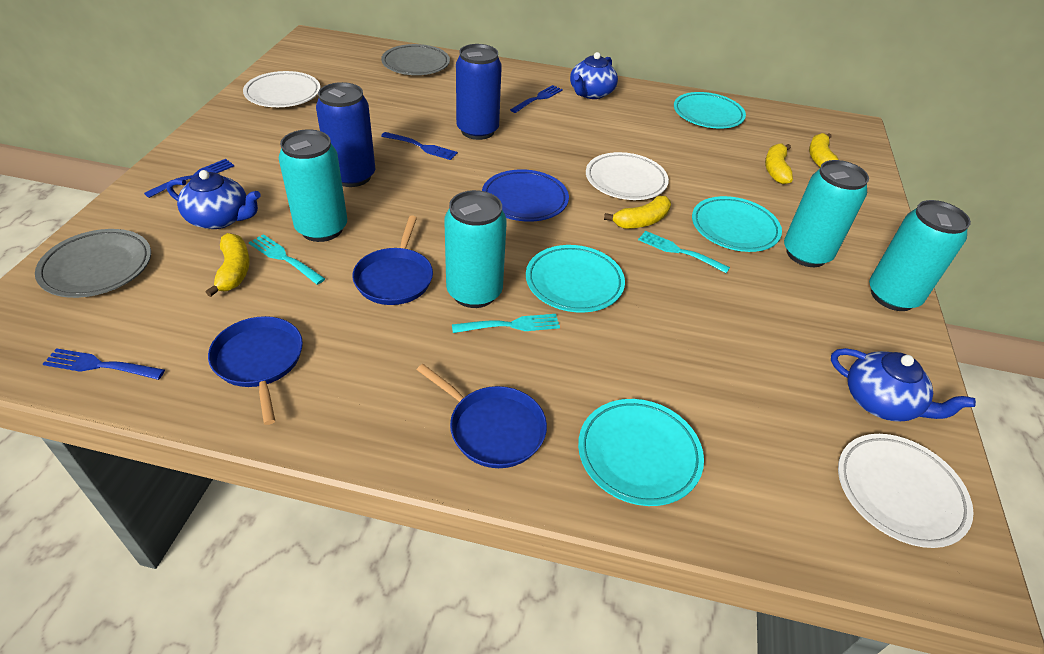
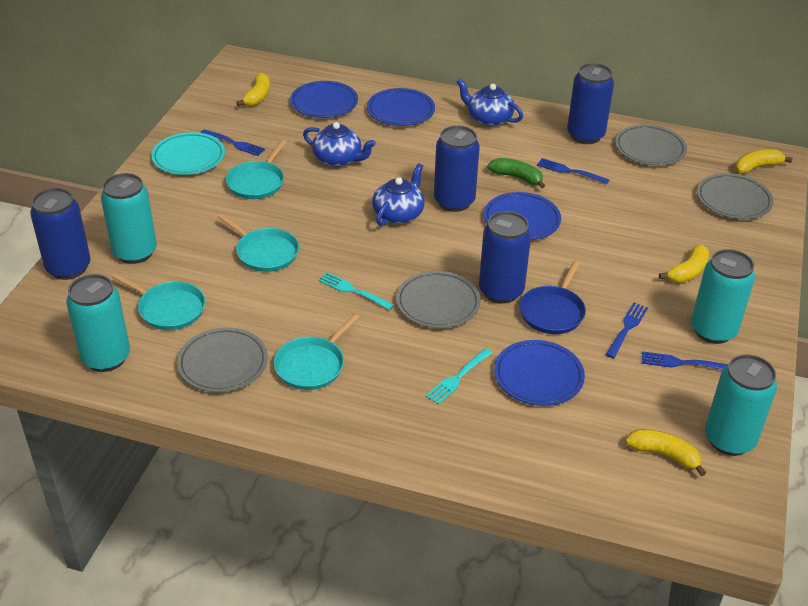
blue can: 2 -> 4
blue pan: 3 -> 1
blue plate: 1 -> 4
green banana: 0 -> 1
grey plate: 2 -> 4
turquoise fork: 3 -> 2
turquoise pan: 0 -> 4
turquoise plate: 4 -> 1
white plate: 3 -> 0

